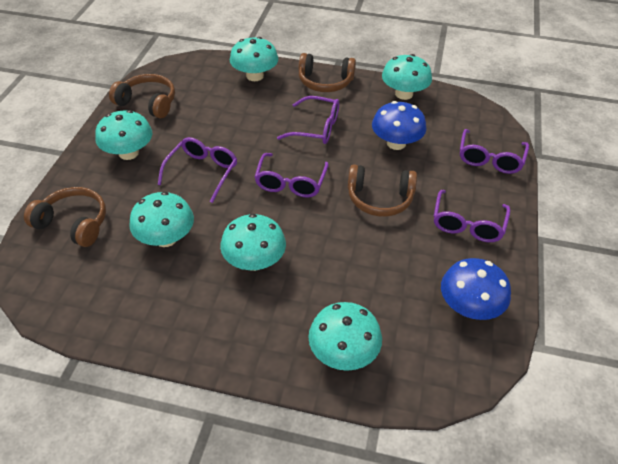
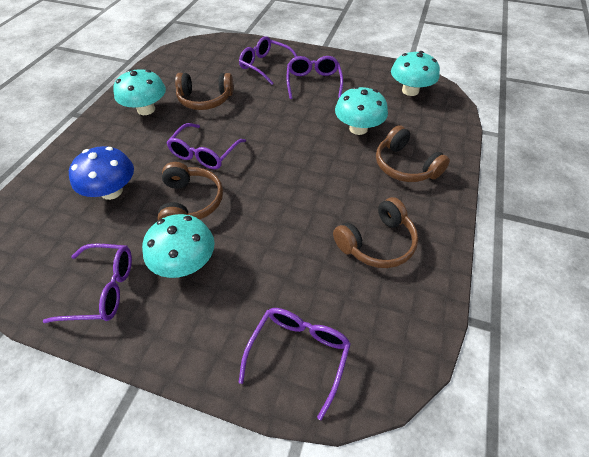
blue mushroom: 2 -> 1
turquoise mushroom: 6 -> 4

